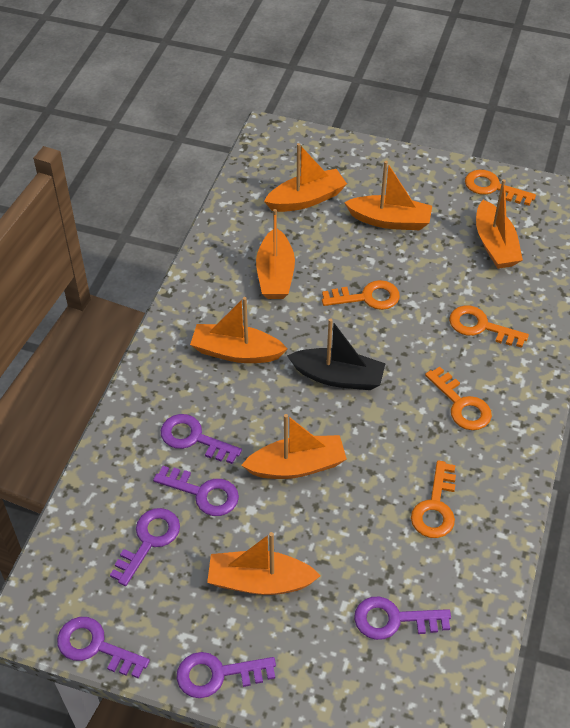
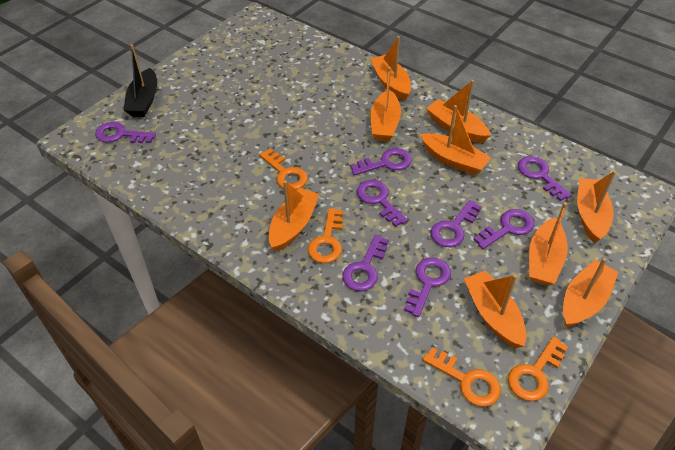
orange boat: 7 -> 9
orange key: 5 -> 4
purple key: 6 -> 8

